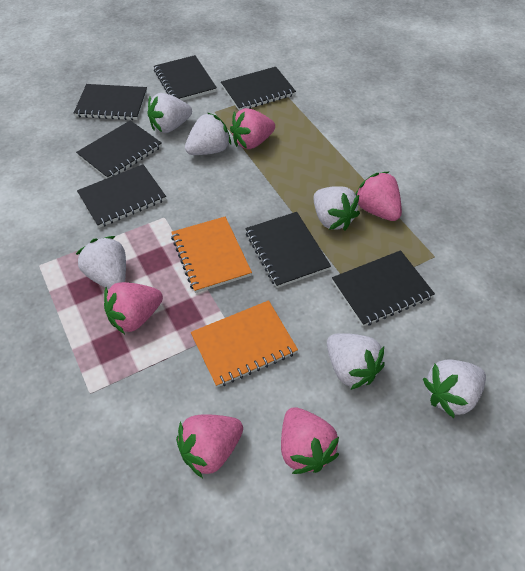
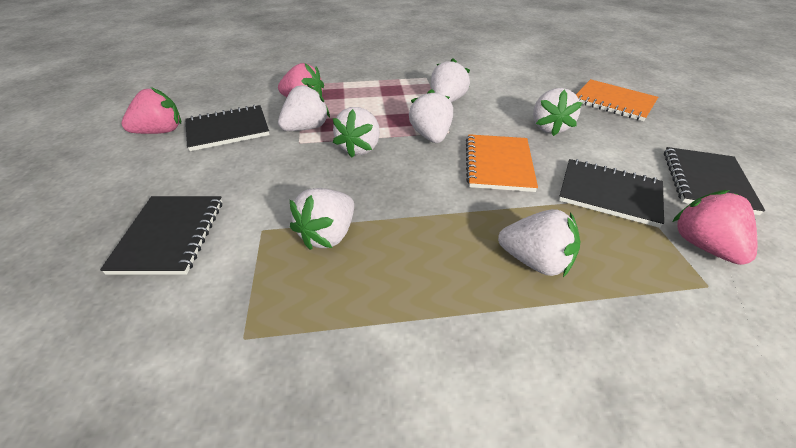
black notebook: 7 -> 4
pink strawberry: 5 -> 3
white strawberry: 6 -> 7

